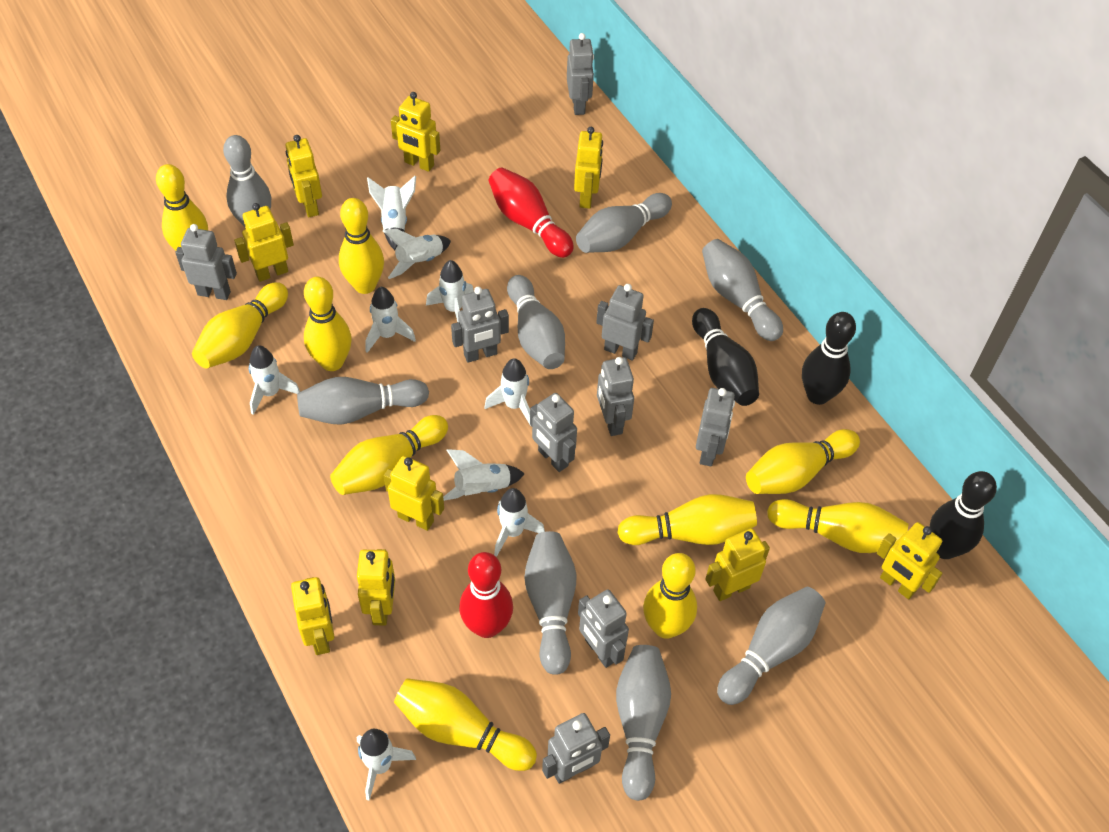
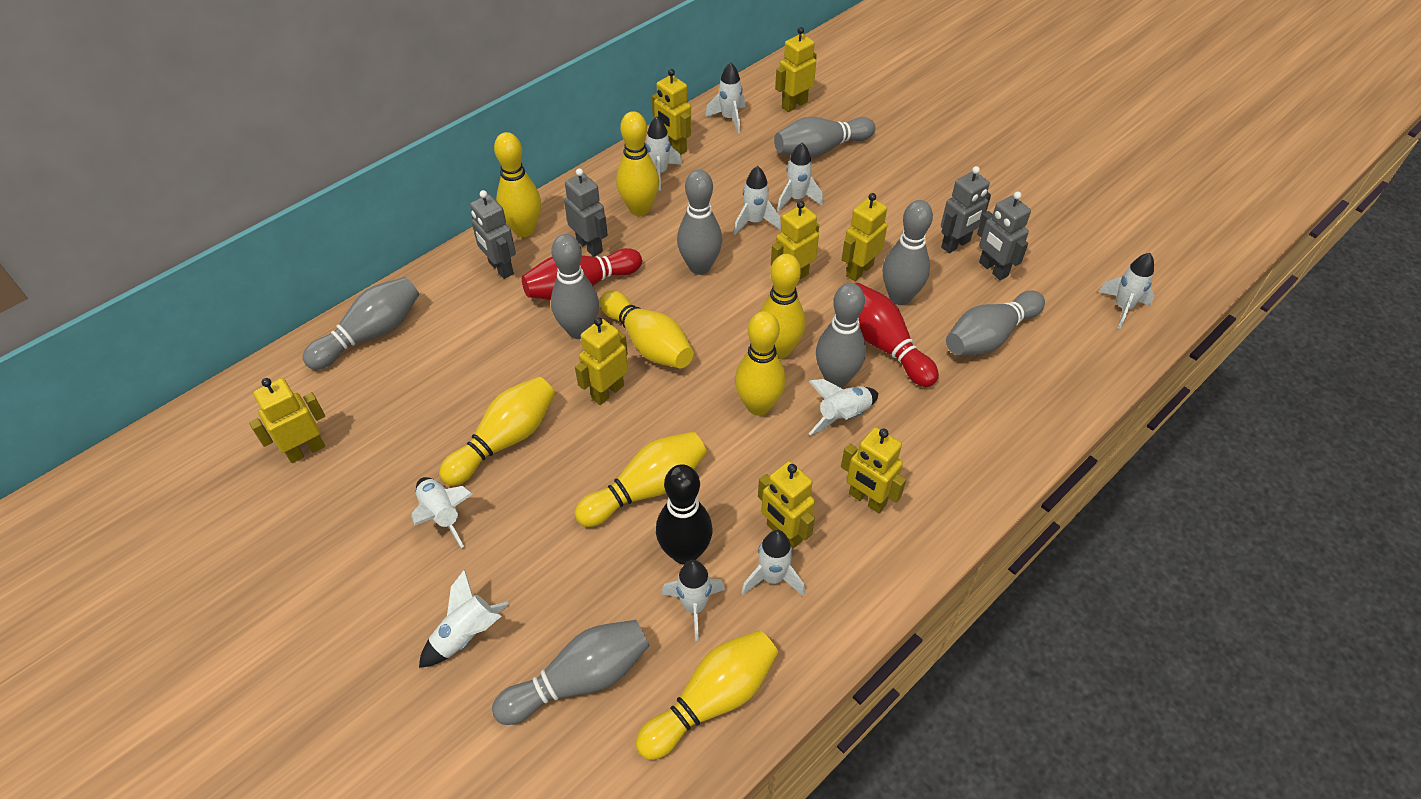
black bowling pin: 3 -> 1
grey robot: 9 -> 4
white rocket: 9 -> 10
yellow bowling pin: 10 -> 8
yellow robot: 9 -> 8

